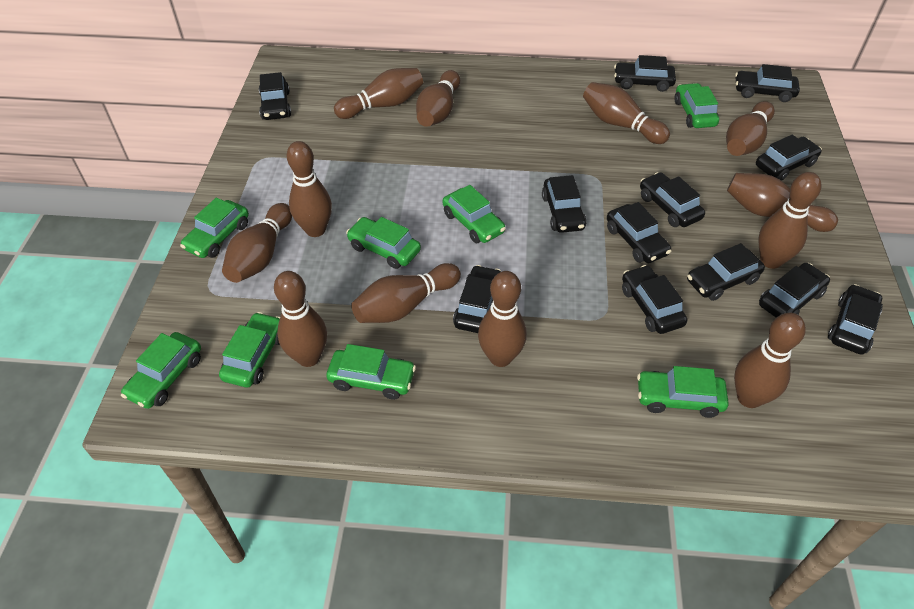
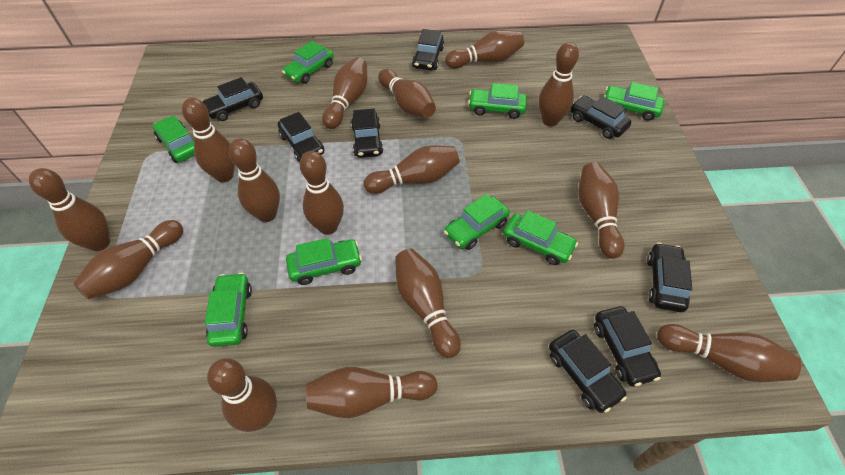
black car: 12 -> 8
brown bowling pin: 12 -> 15

